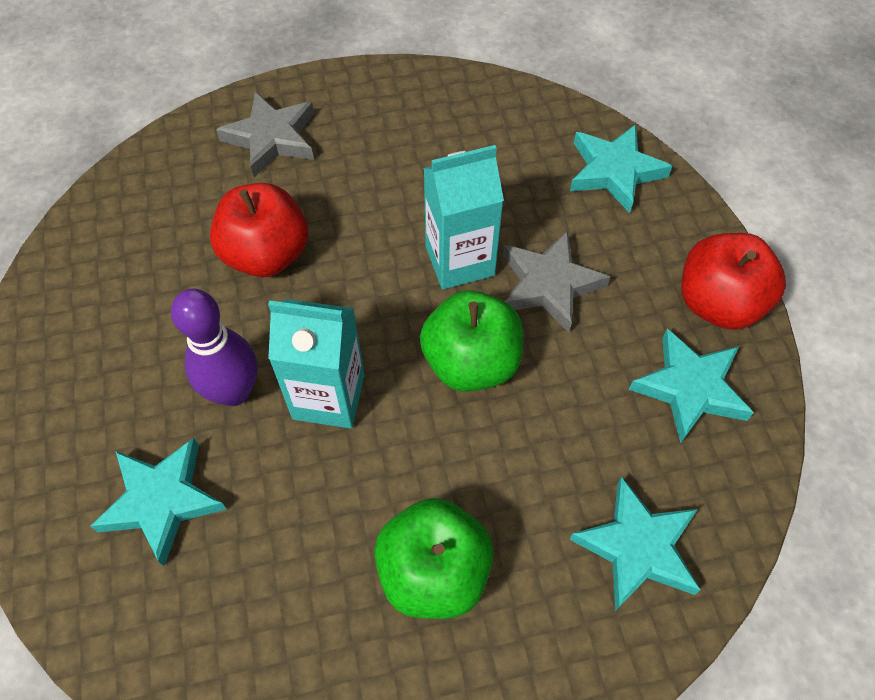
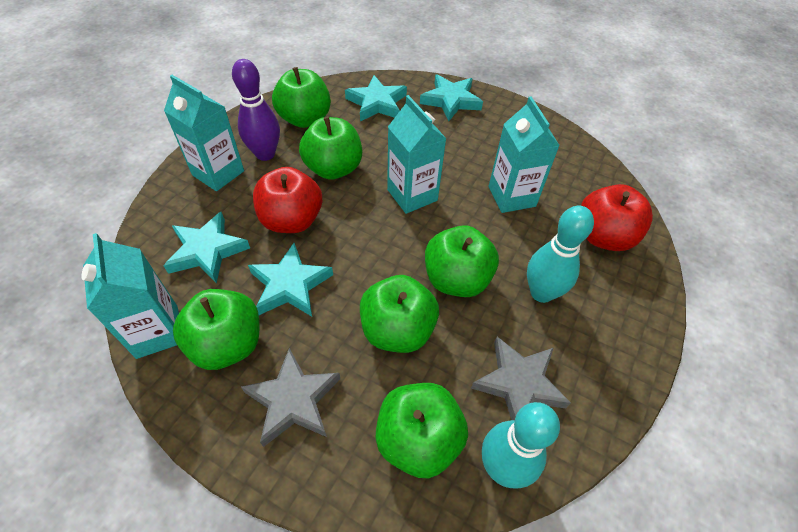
green apple: 2 -> 6
turquoise bowling pin: 0 -> 2
turquoise carton: 2 -> 4

